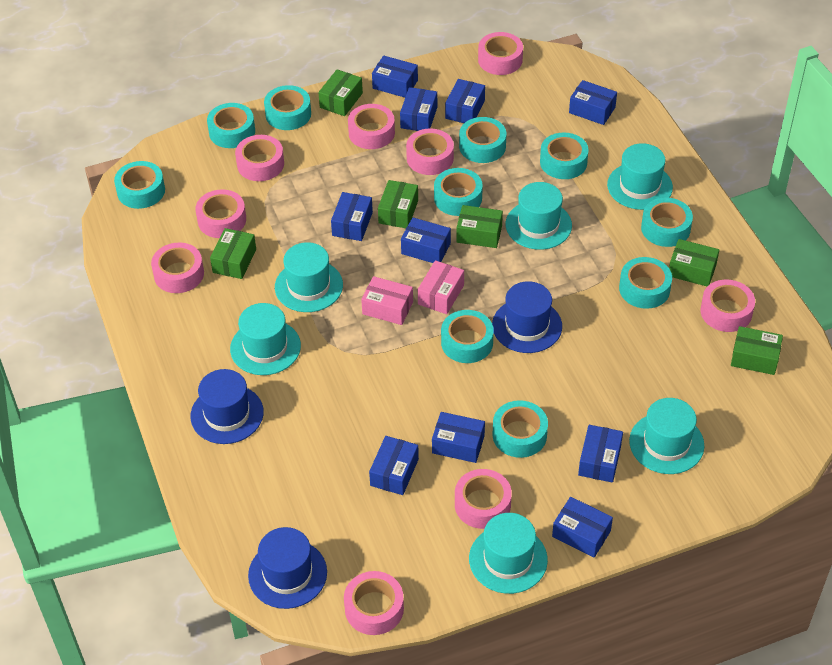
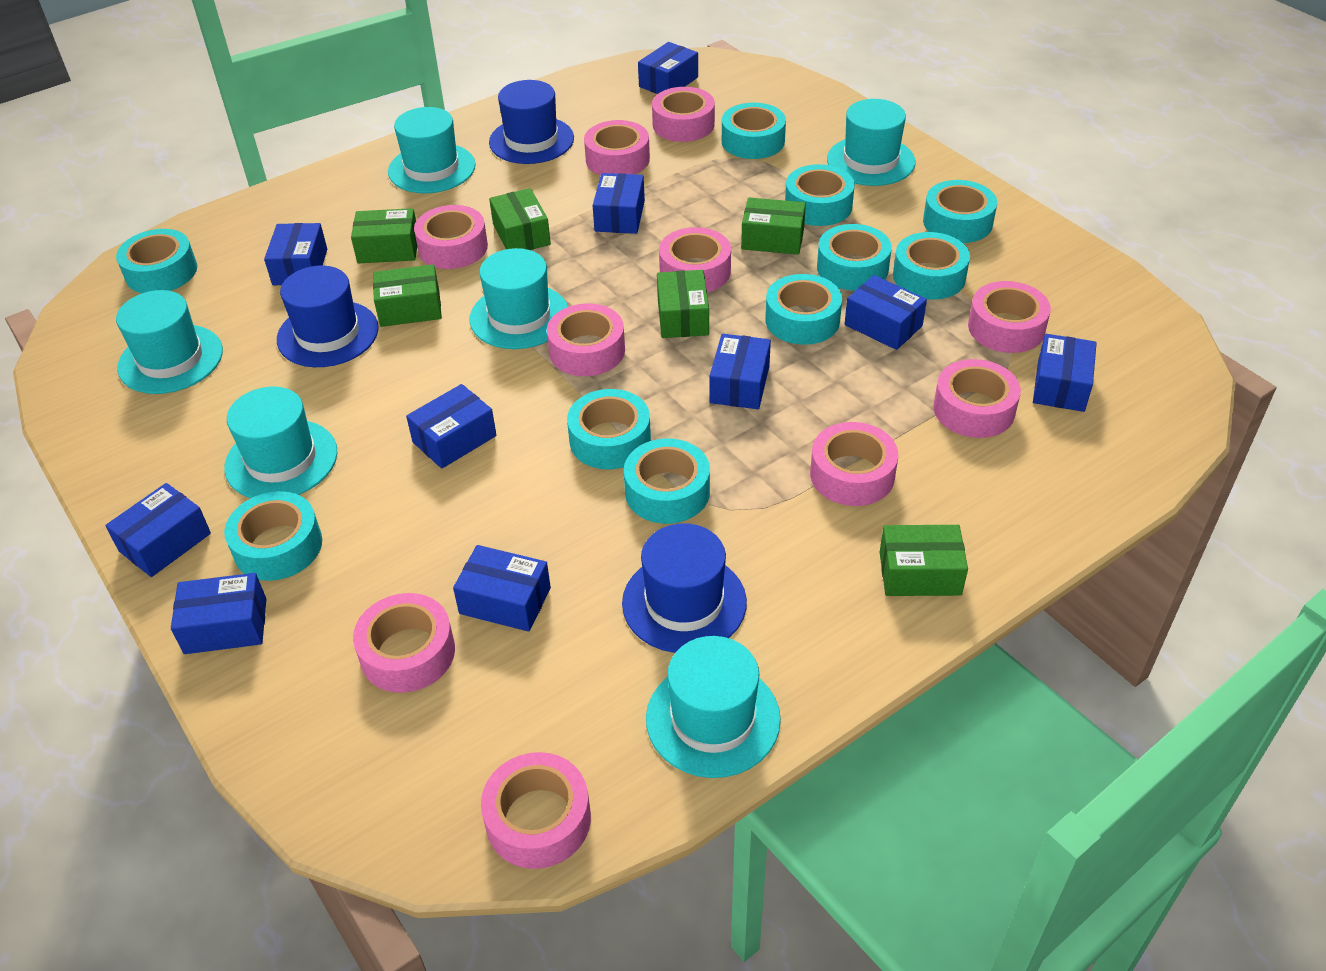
pink box: 2 -> 0
pink tape: 9 -> 10

